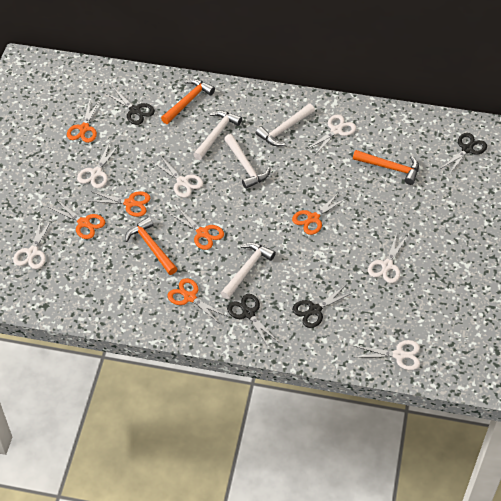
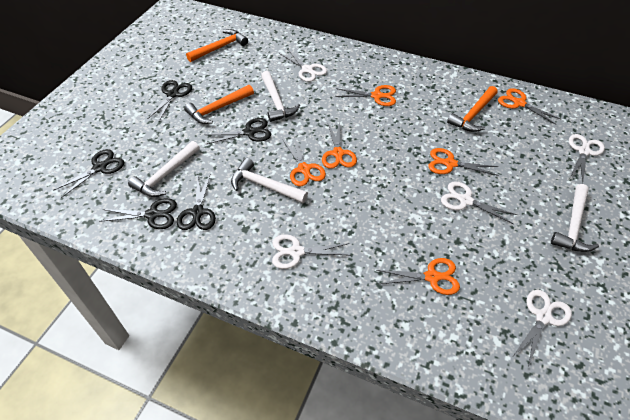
black scissors: 4 -> 5
white scissors: 6 -> 5

